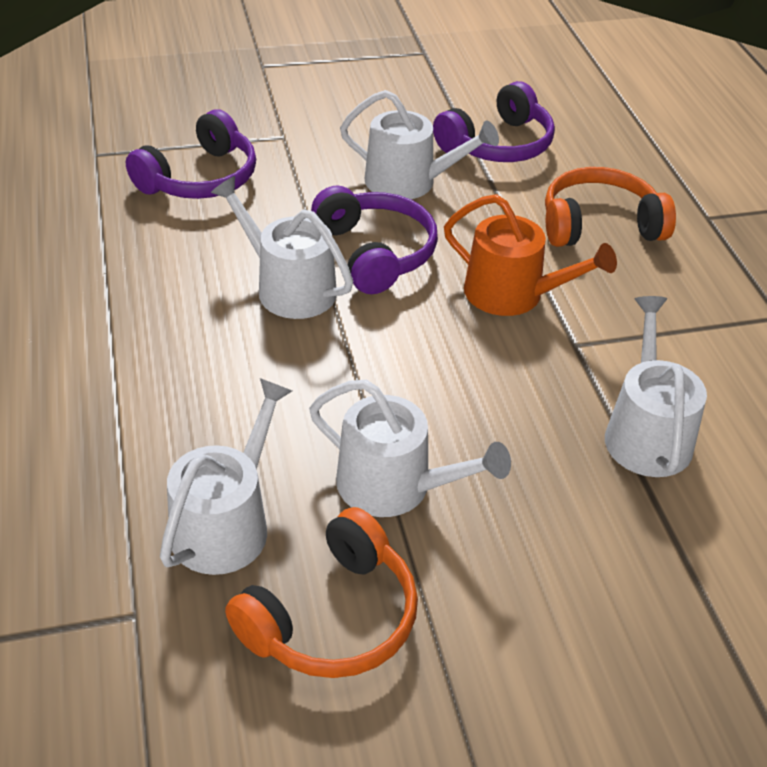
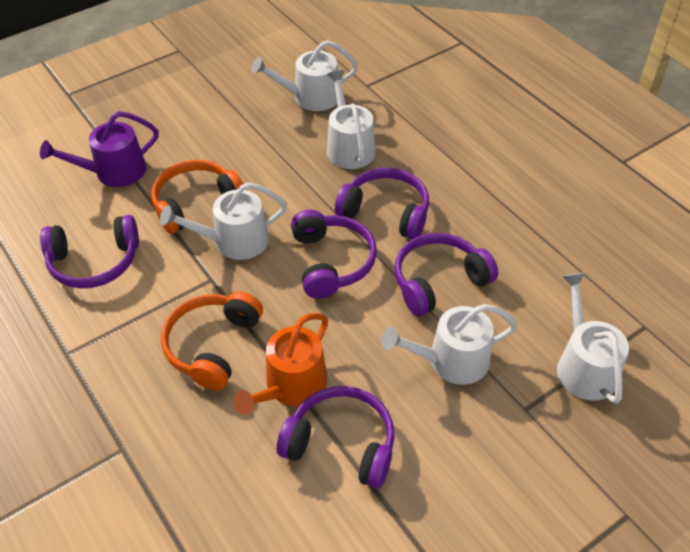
purple headphones: 3 -> 5
purple watering can: 0 -> 1

